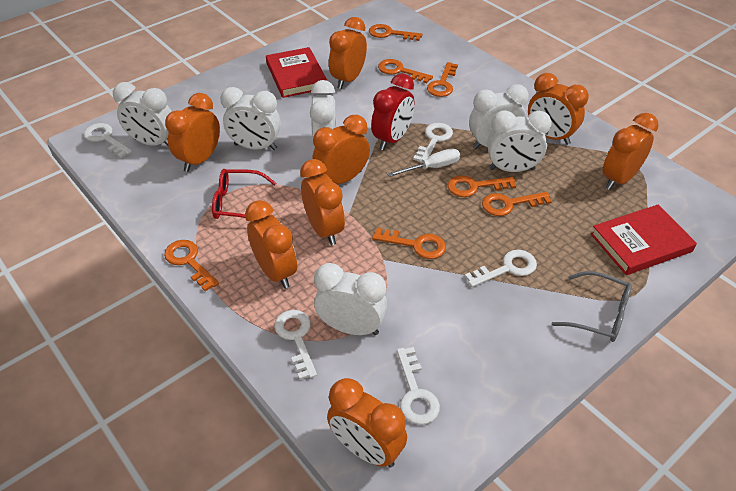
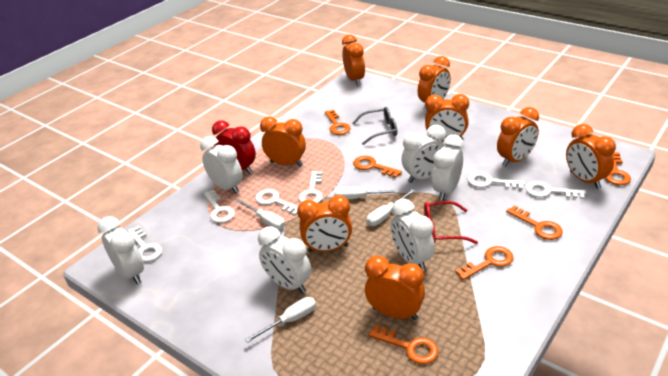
orange key: 7 -> 6
red book: 2 -> 0
white key: 5 -> 6
white screwdriver: 1 -> 4

